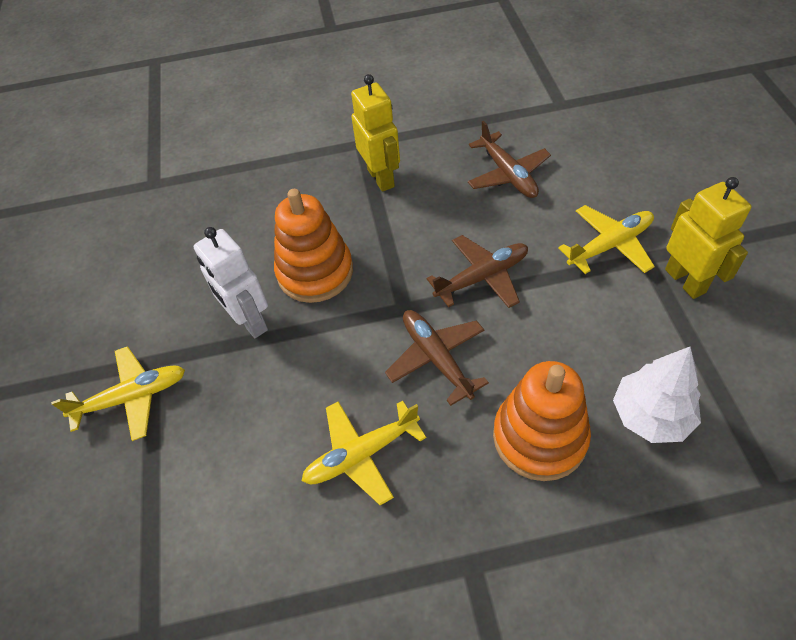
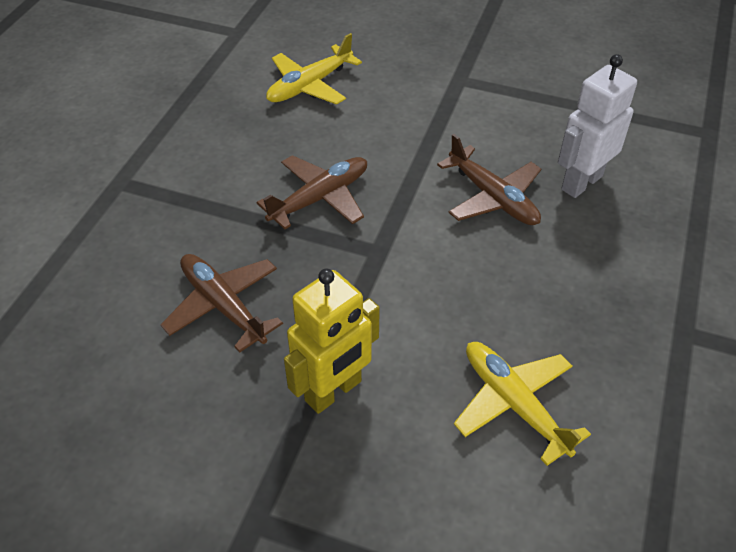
orange stacking toy: 2 -> 0
white tree: 1 -> 0
yellow plane: 3 -> 2
yellow robot: 2 -> 1

